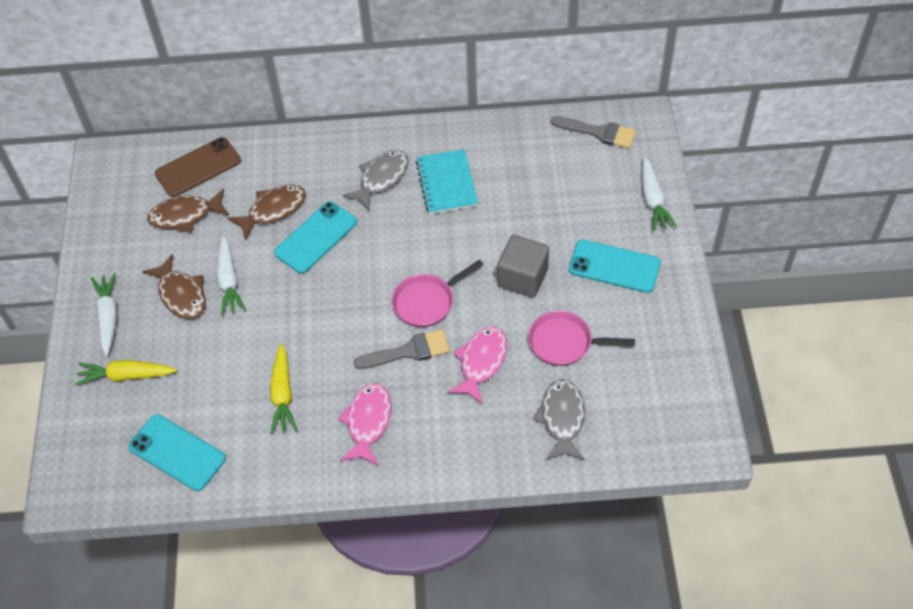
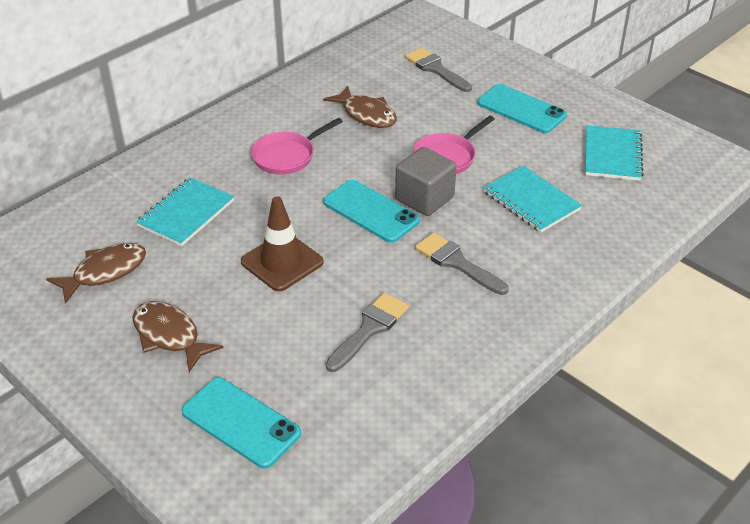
brown phone: 1 -> 0
brown traffic cone: 0 -> 1
grey brush: 2 -> 3
grey fish: 2 -> 0
pink fish: 2 -> 0
turquoise notebook: 1 -> 3
white carrot: 3 -> 0
yellow carrot: 2 -> 0

